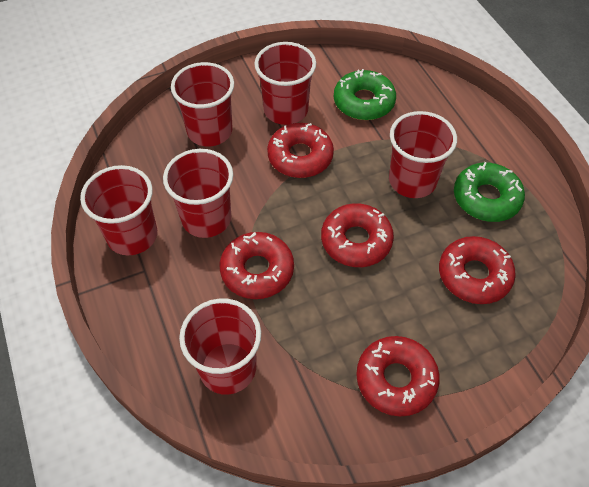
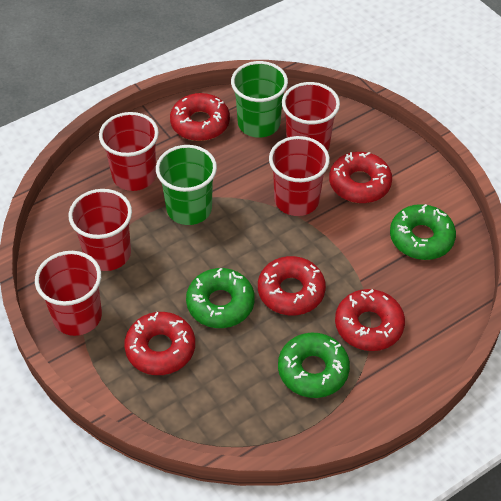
green cup: 0 -> 2
green donut: 2 -> 3
red cup: 6 -> 5

